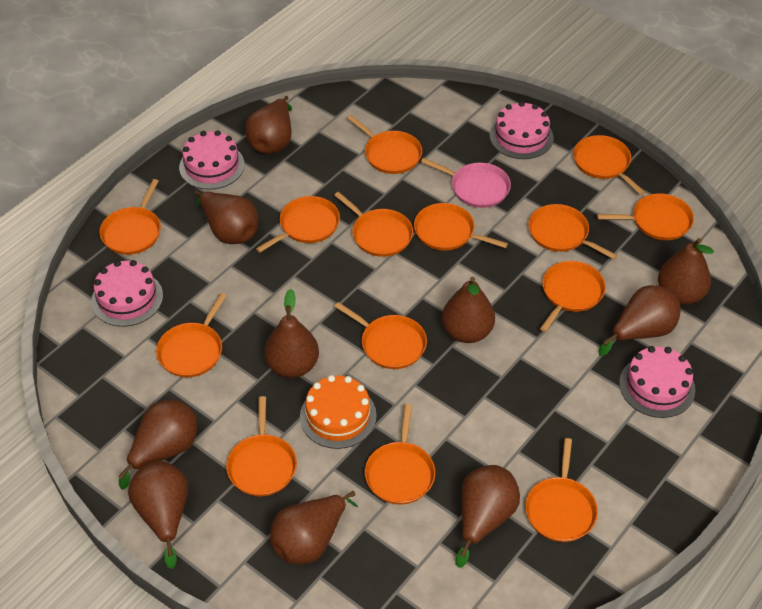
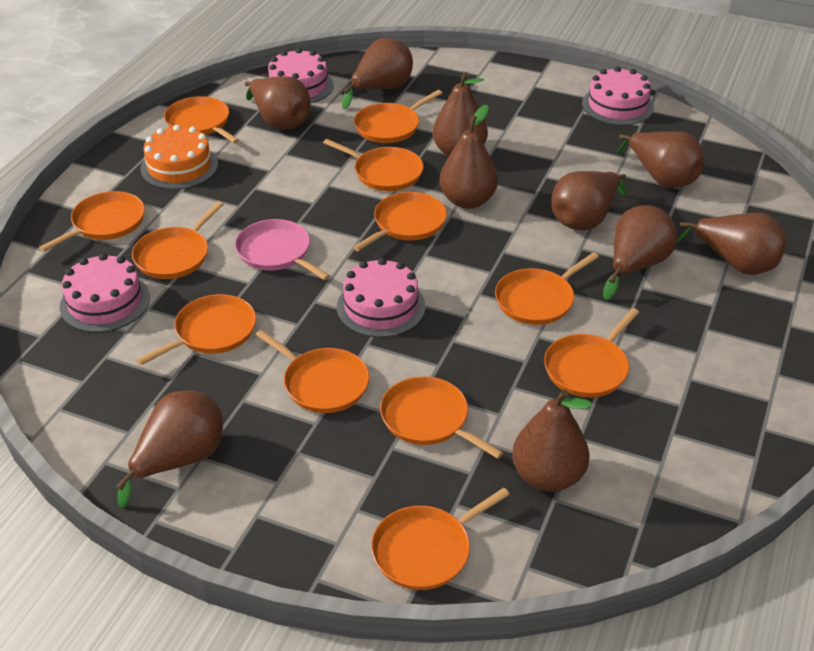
orange pan: 14 -> 12

